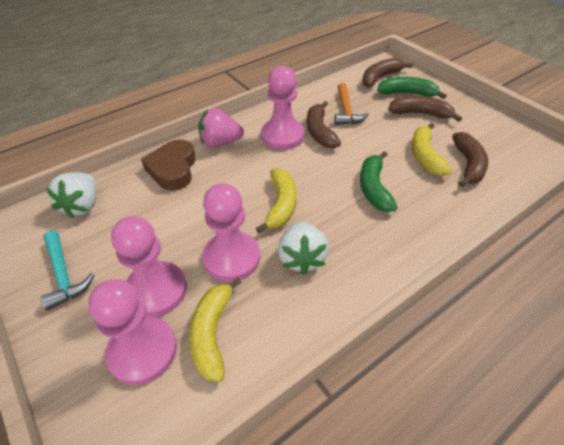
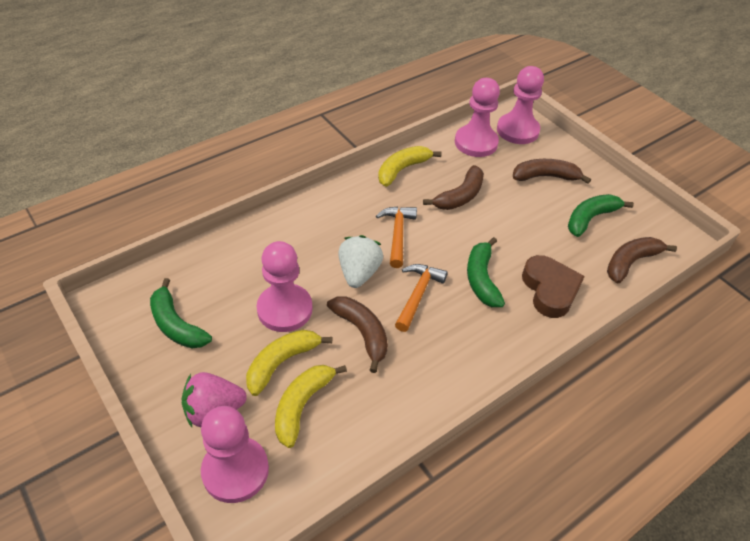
green banana: 2 -> 3
orange hammer: 1 -> 2
turquoise hammer: 1 -> 0
white strawberry: 2 -> 1

